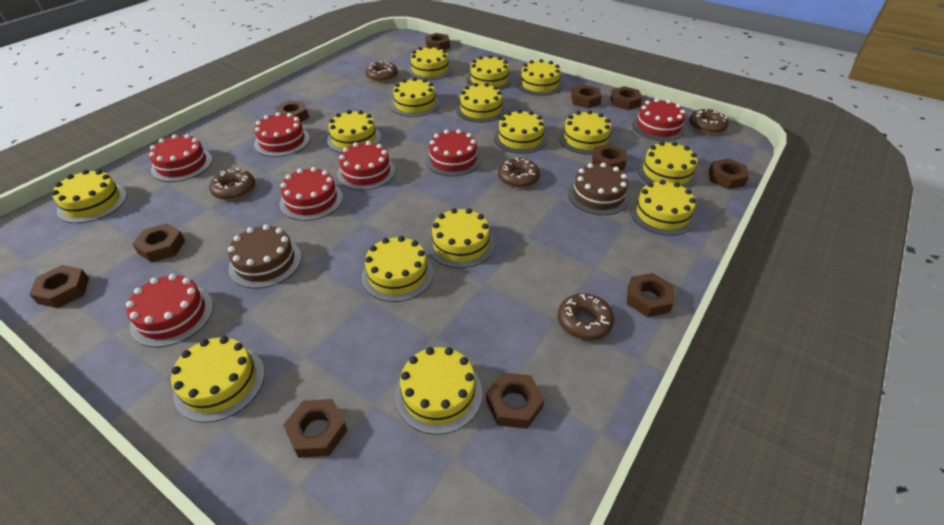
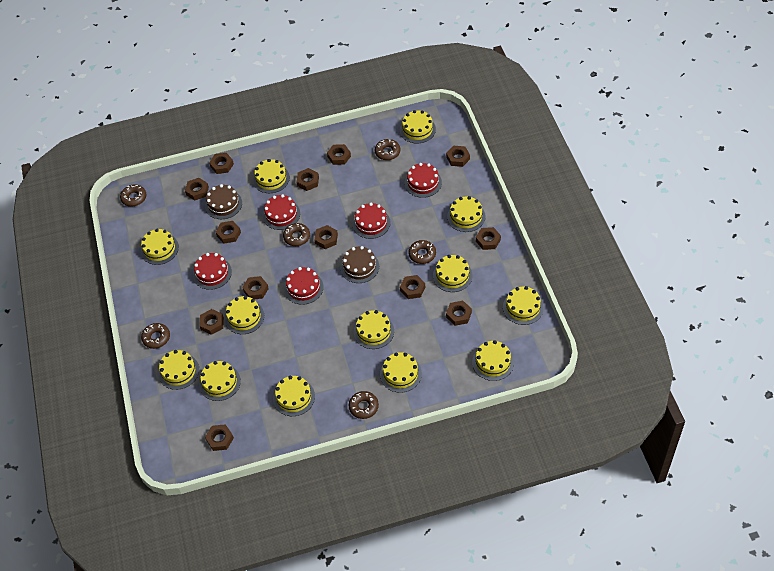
brown donut: 5 -> 6
brown nut: 11 -> 13
red cake: 7 -> 5
yellow cake: 15 -> 13

